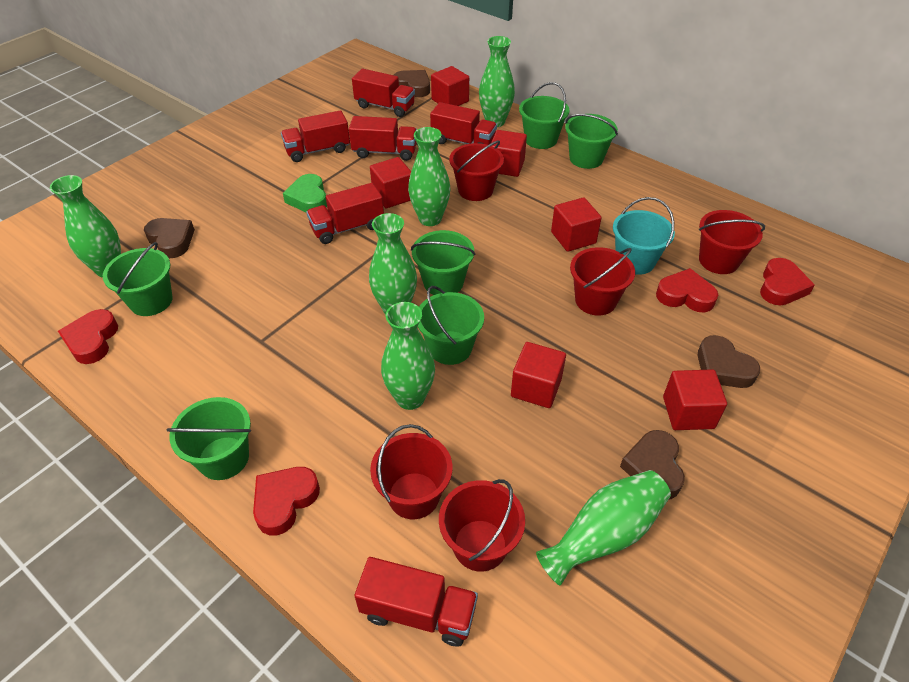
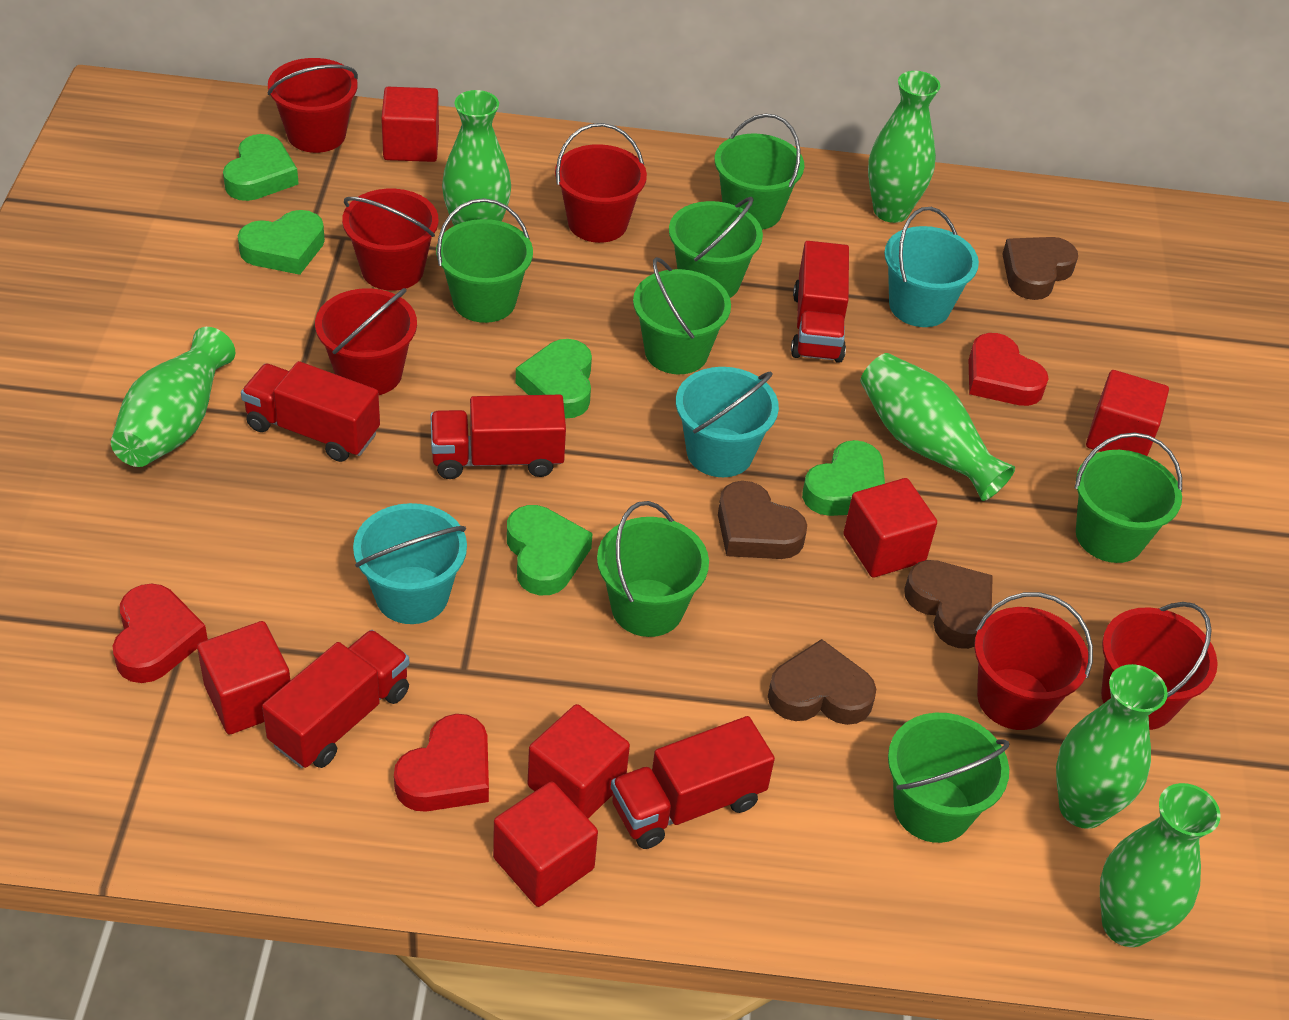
green bucket: 6 -> 7
green heart: 1 -> 5
red bucket: 5 -> 6
red heart: 4 -> 3
red truck: 6 -> 5
turquoise bucket: 1 -> 3

